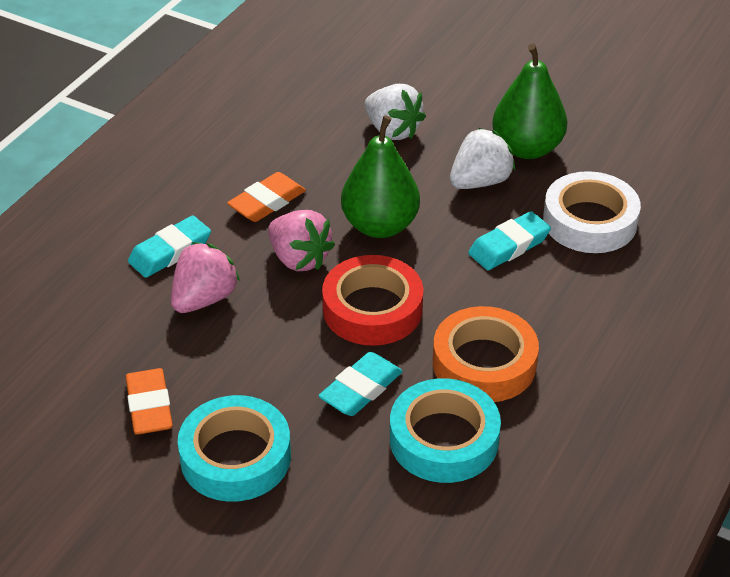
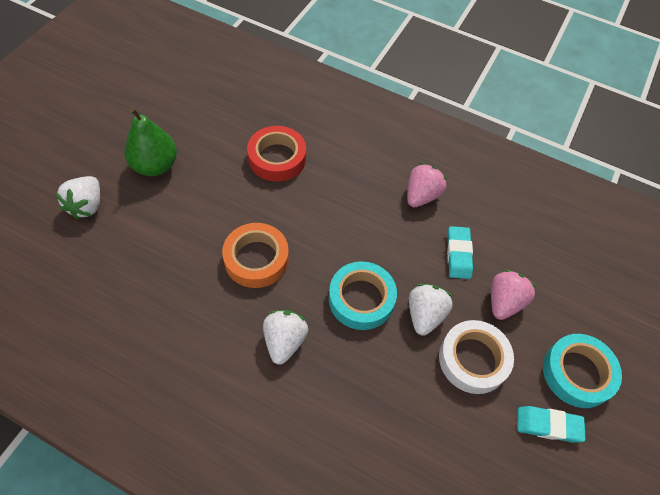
green pear: 2 -> 1
orange eraser: 2 -> 0
turquoise eraser: 3 -> 2
white strawberry: 2 -> 3

